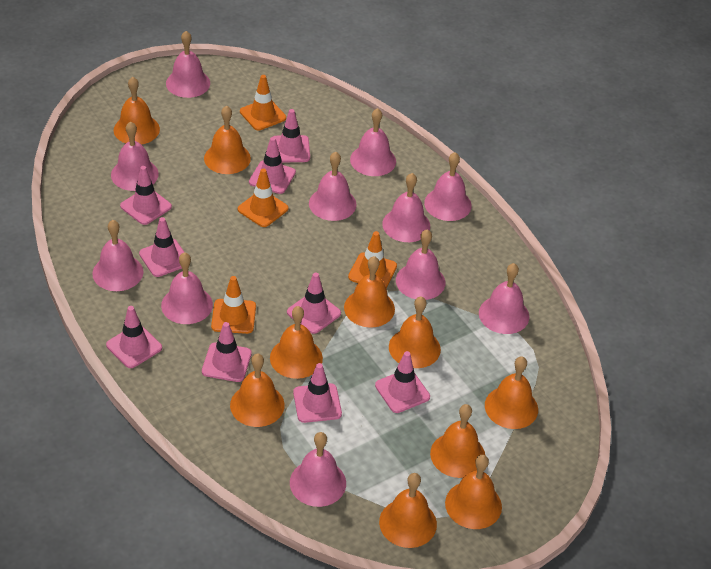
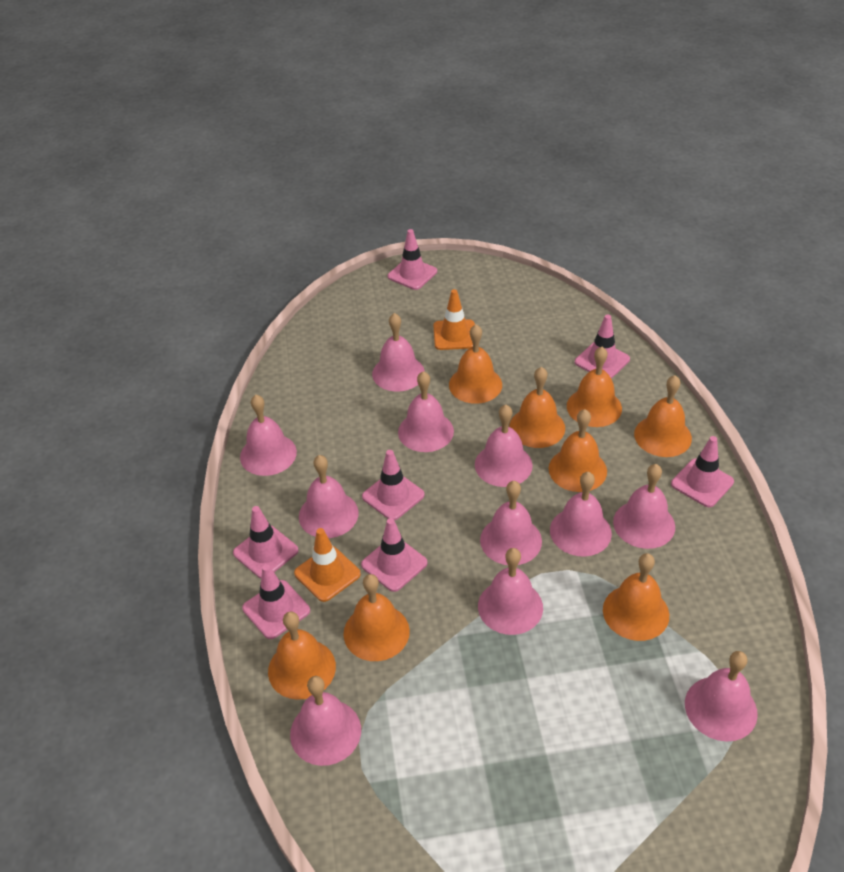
orange bell: 10 -> 8
orange traffic cone: 4 -> 2
pink traffic cone: 9 -> 7

